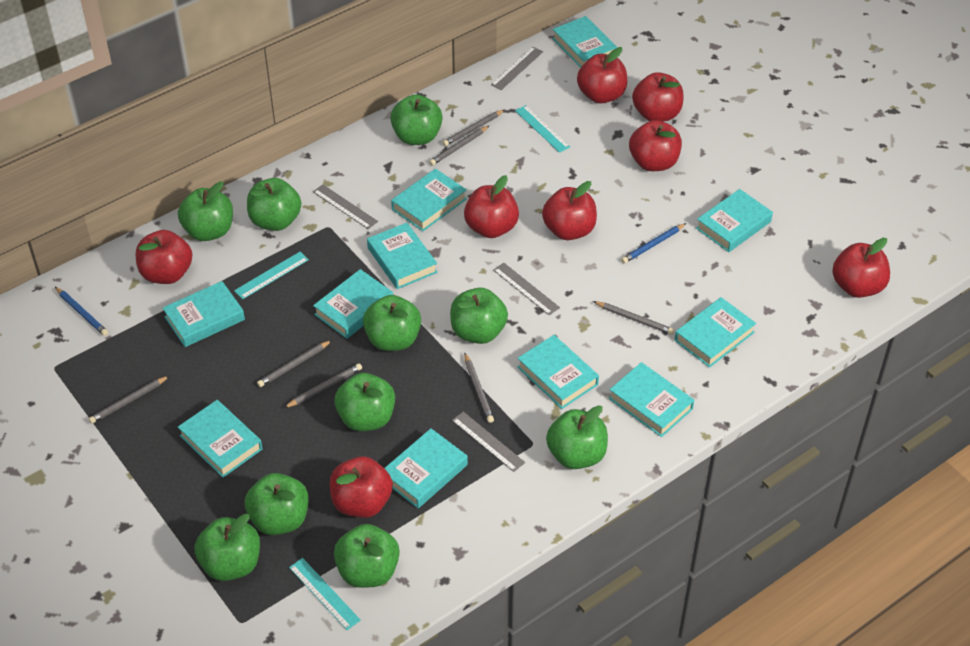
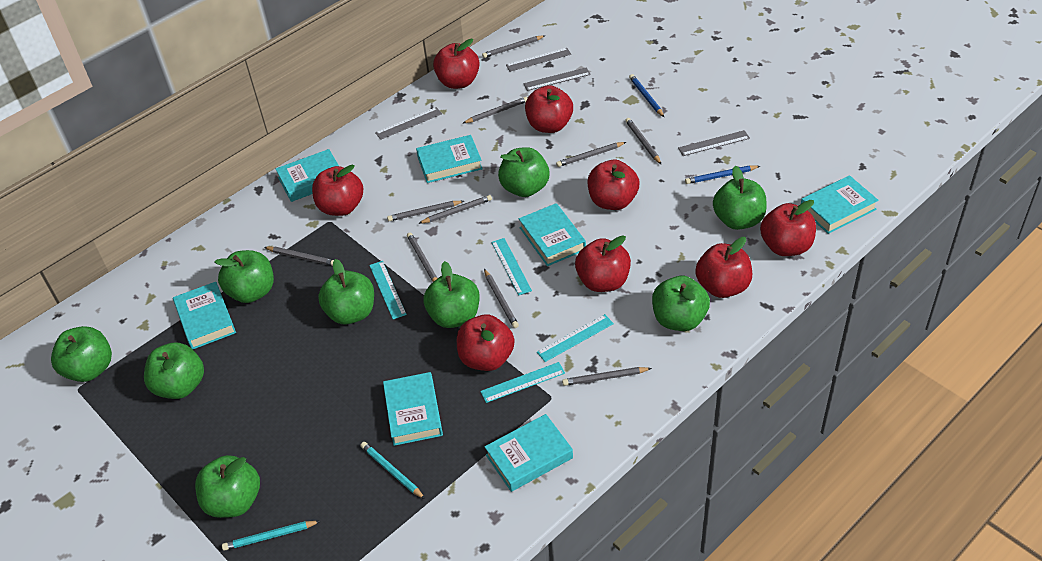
green apple: 10 -> 9
grey pencil: 7 -> 10
turquoise book: 11 -> 7
turquoise pencil: 0 -> 2
turquoise ruler: 3 -> 4

